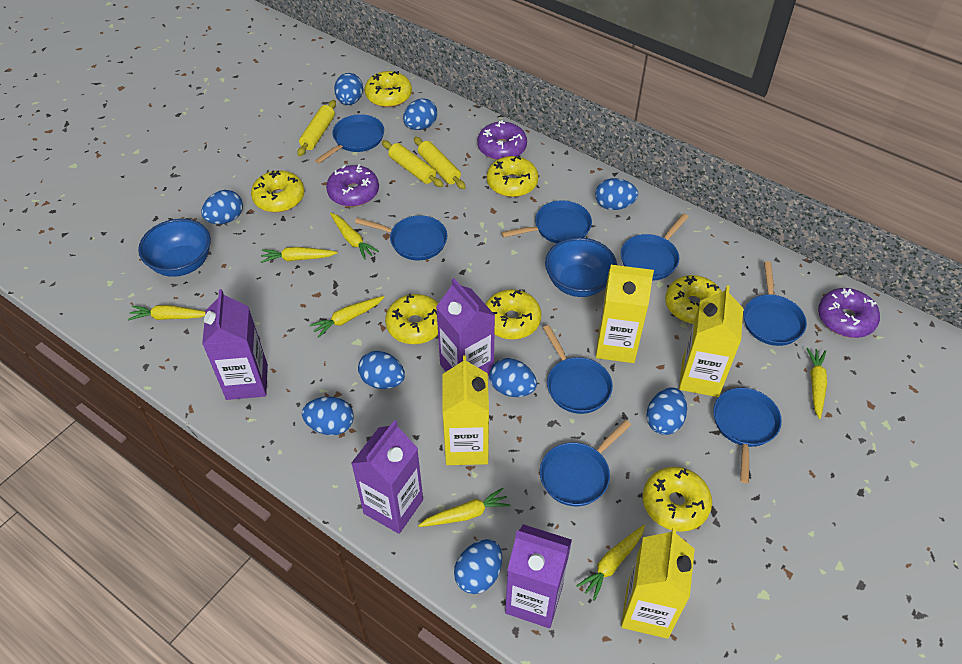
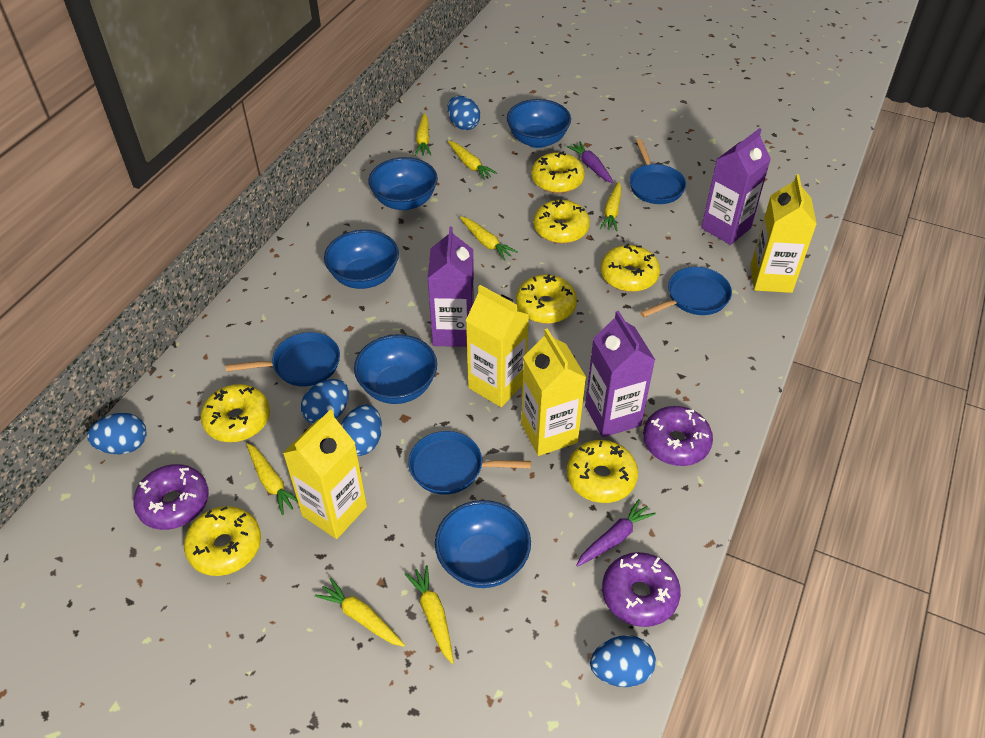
blue bowl: 2 -> 5
blue egg: 9 -> 5
blue pan: 8 -> 4
purple carrot: 0 -> 2
purple carton: 4 -> 3
yellow rolling pin: 3 -> 0

